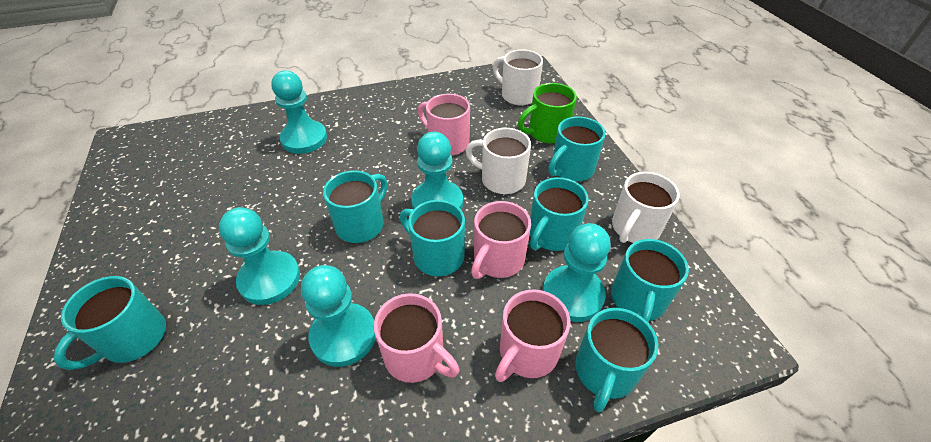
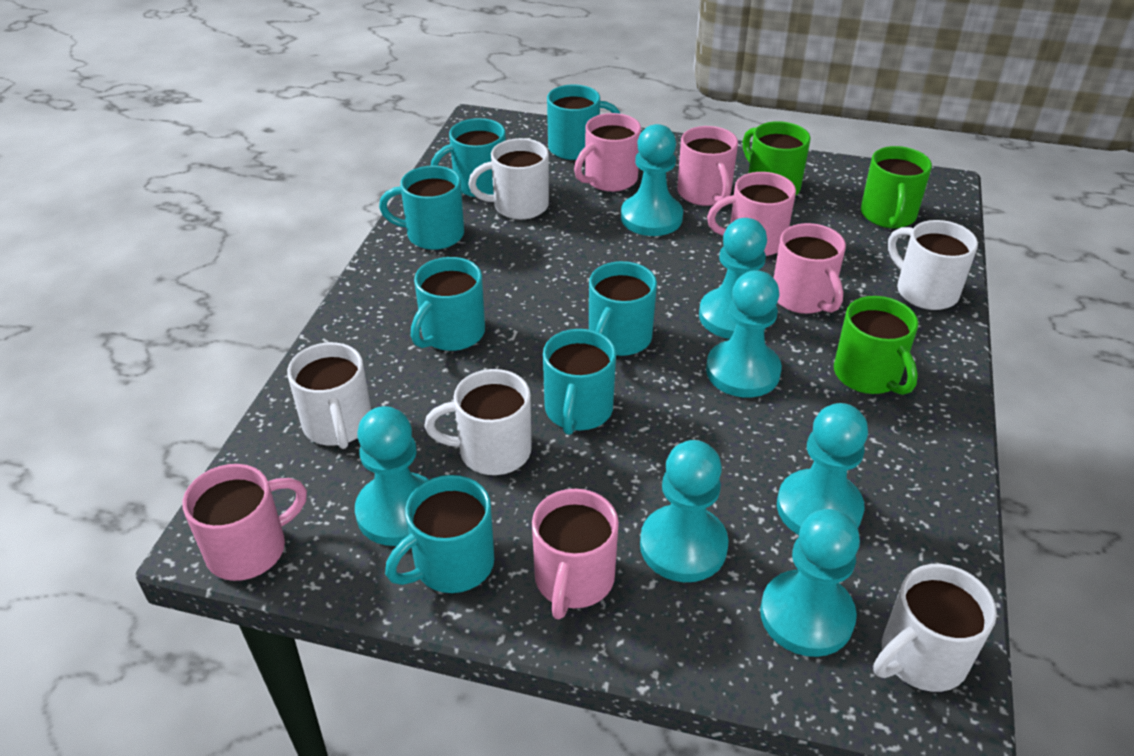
green mug: 1 -> 3
pink mug: 4 -> 6
turquoise pawn: 5 -> 7
white mug: 3 -> 5

